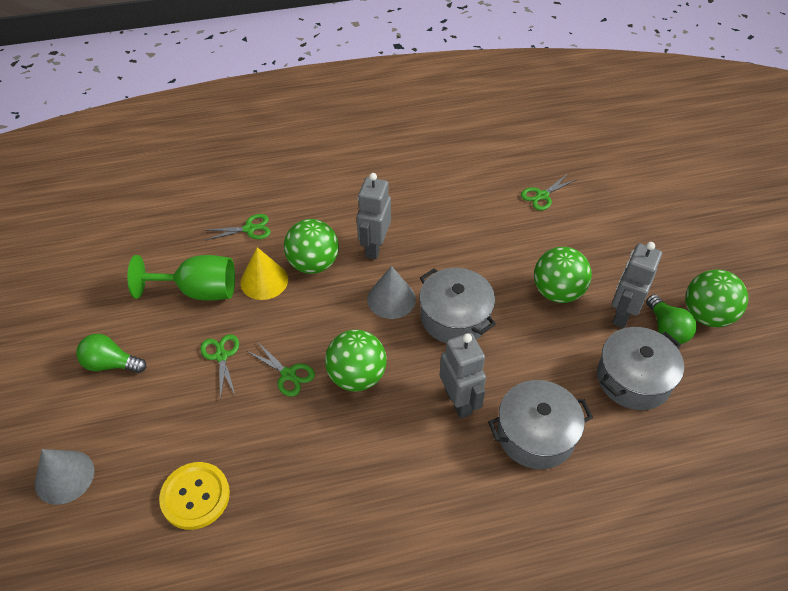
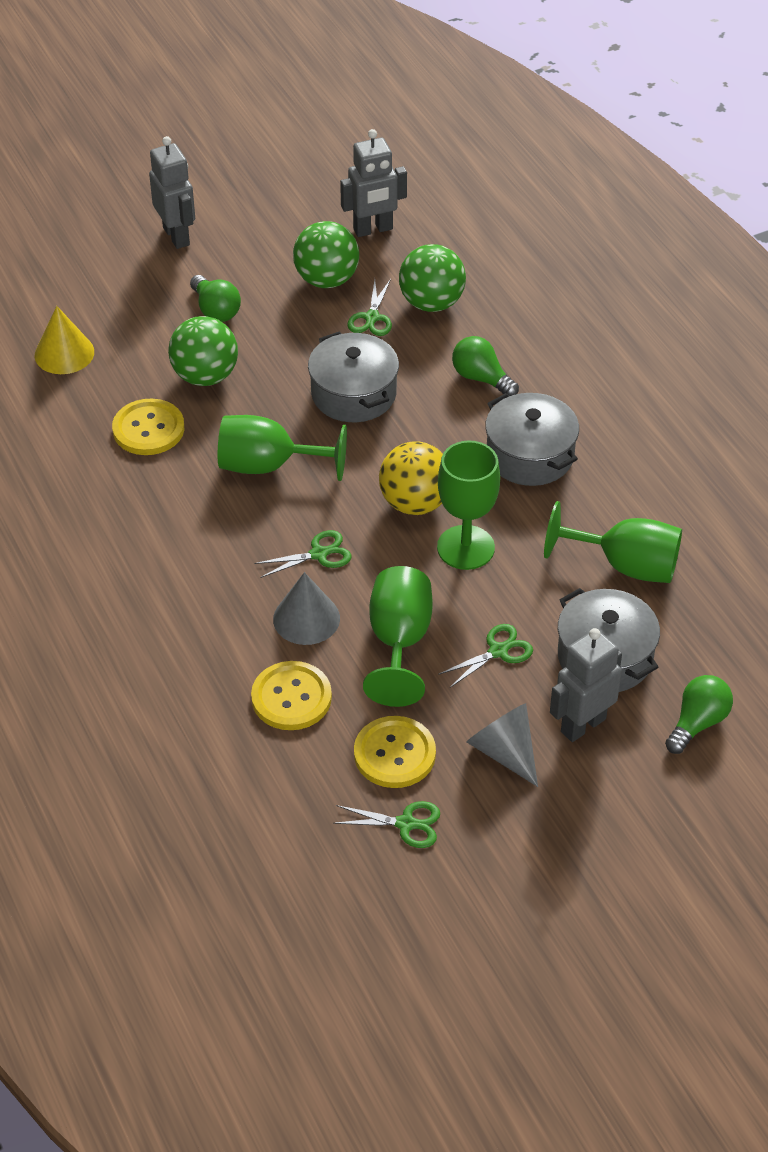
green ball: 4 -> 3
green goblet: 1 -> 4
green light bulb: 2 -> 3
yellow ball: 0 -> 1
yellow button: 1 -> 3

